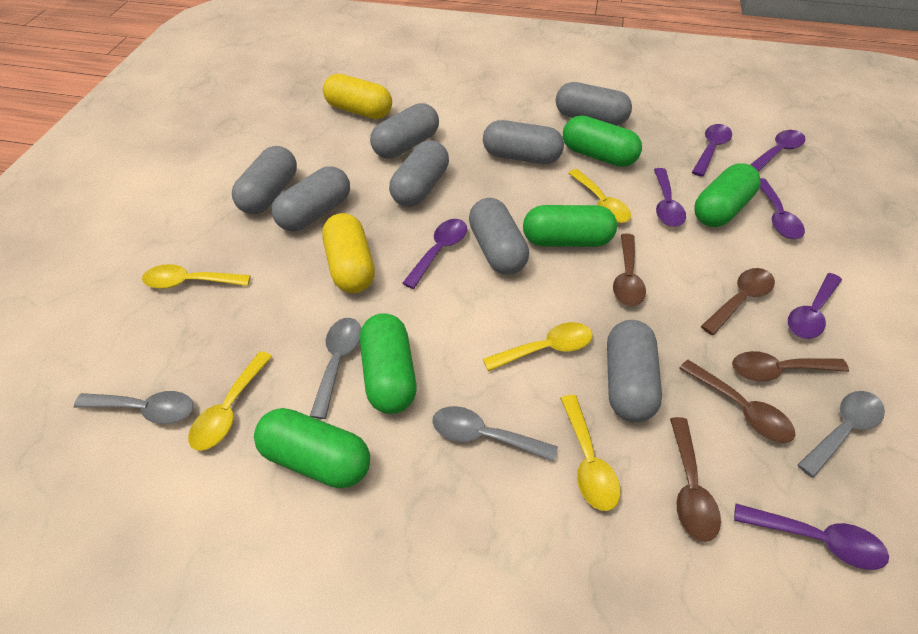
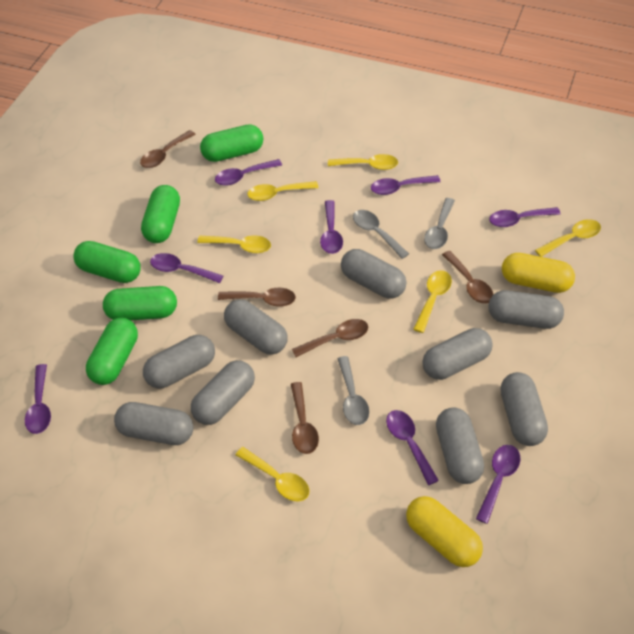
grey capsule: 8 -> 9
grey spoon: 4 -> 3
purple spoon: 7 -> 8
yellow spoon: 5 -> 6

